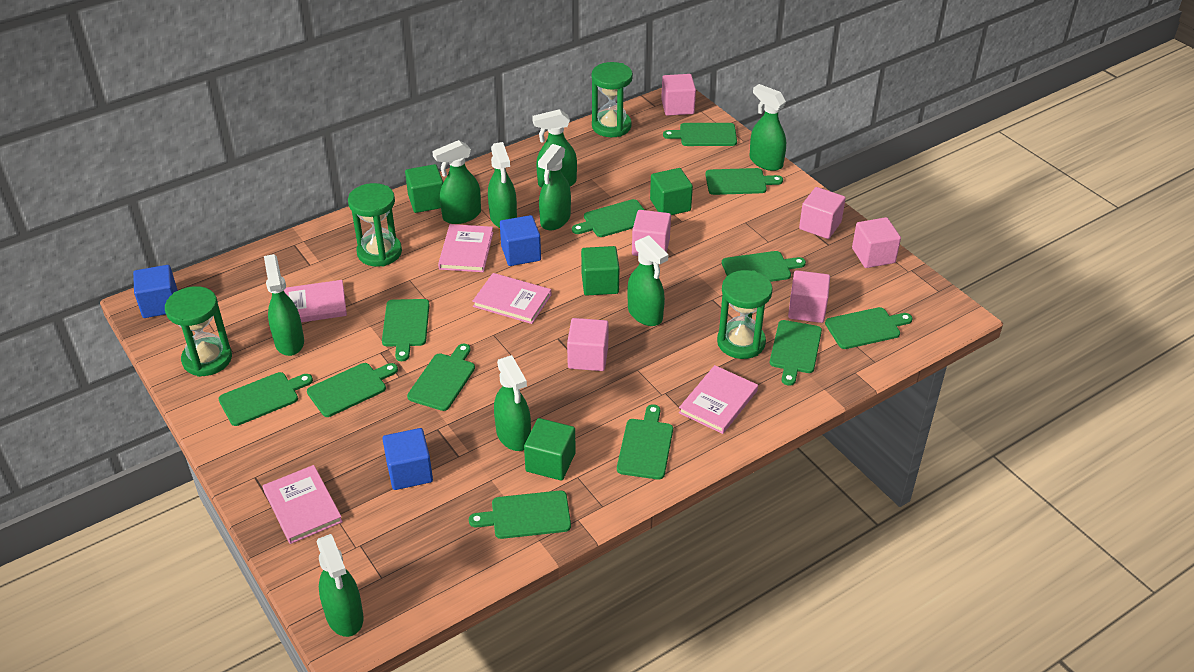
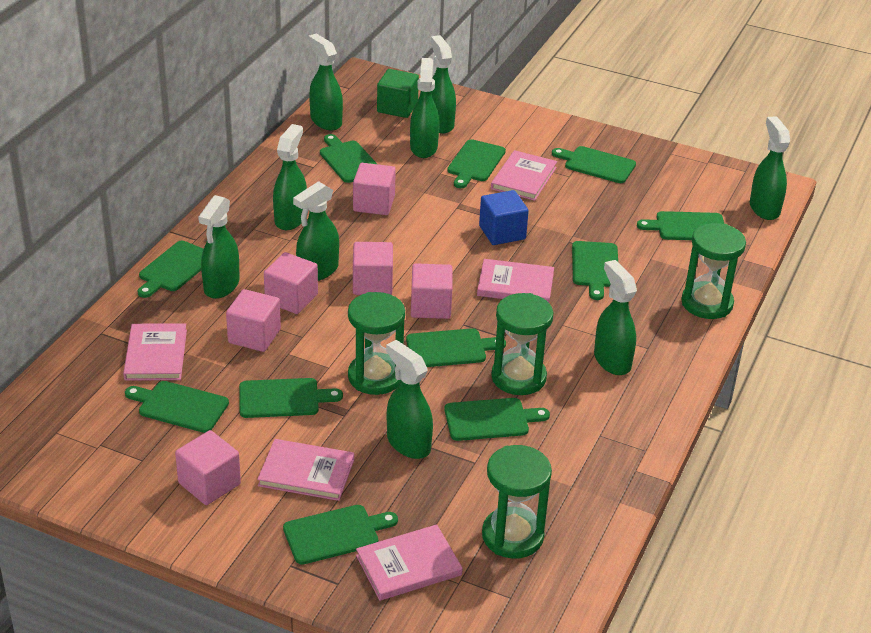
blue cube: 3 -> 1
green cube: 4 -> 1
green cutting board: 12 -> 11

